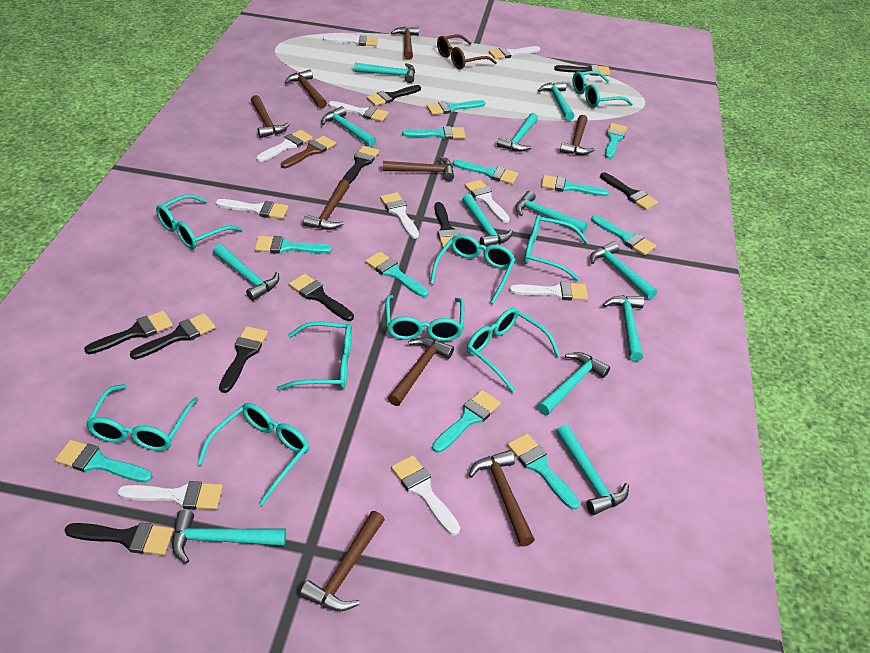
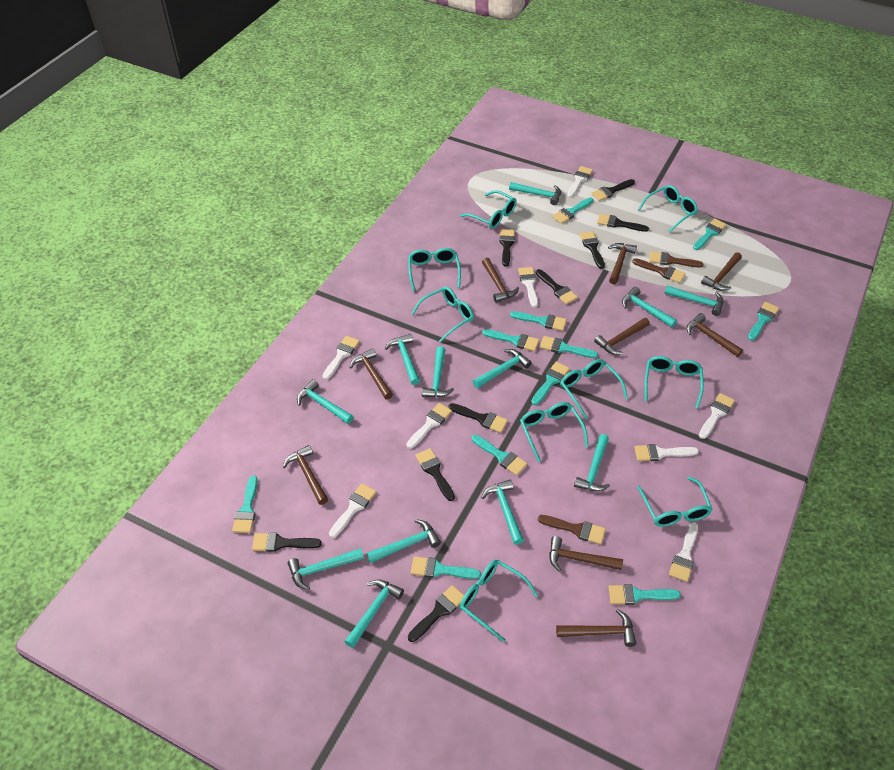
black brush: 10 -> 9
brown brush: 1 -> 3
brown glasses: 1 -> 0
white brush: 10 -> 8

